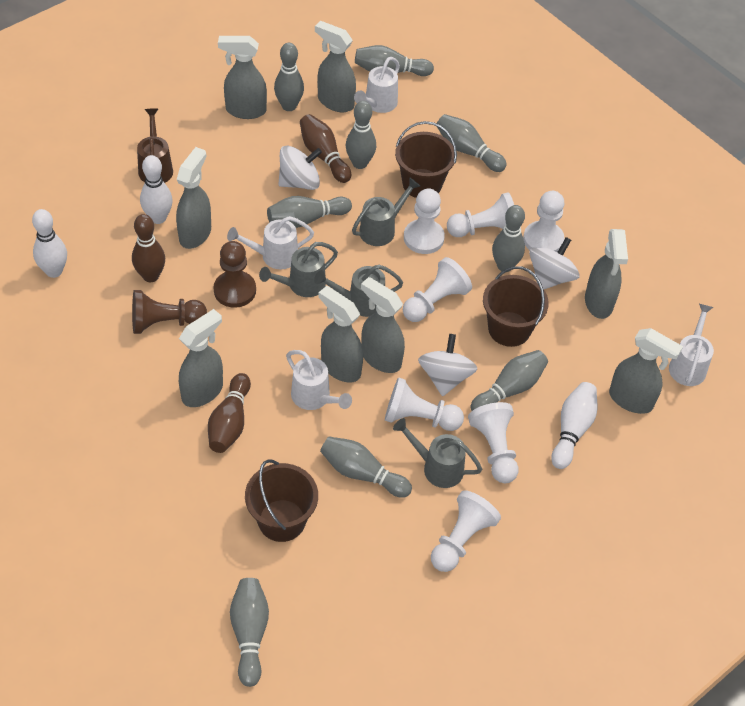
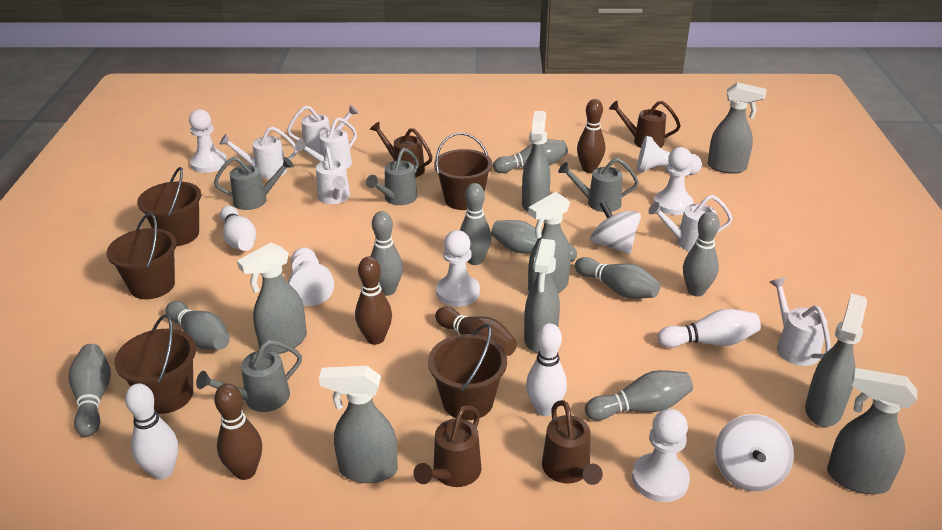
brown bowling pin: 3 -> 4
brown bucket: 3 -> 5
brown pawn: 2 -> 0
brown watering can: 1 -> 4
white bowling pin: 3 -> 4
white pawn: 7 -> 6
white spinning top: 3 -> 2
white watering can: 4 -> 6

